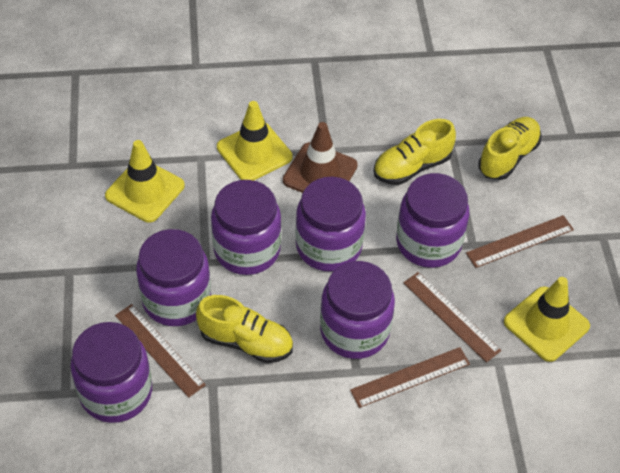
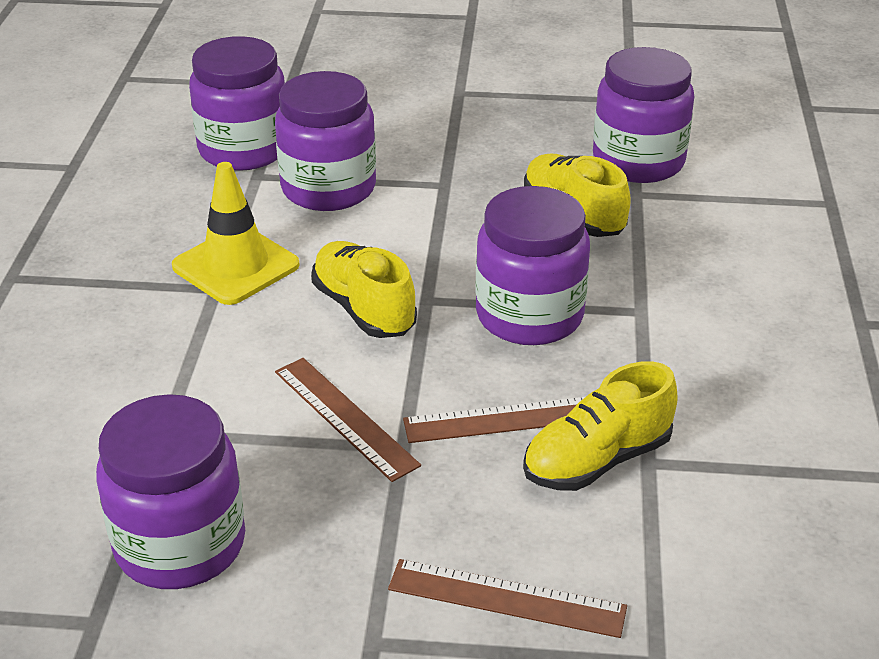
brown ruler: 4 -> 3
brown traffic cone: 1 -> 0
purple jar: 6 -> 5
yellow traffic cone: 3 -> 1

